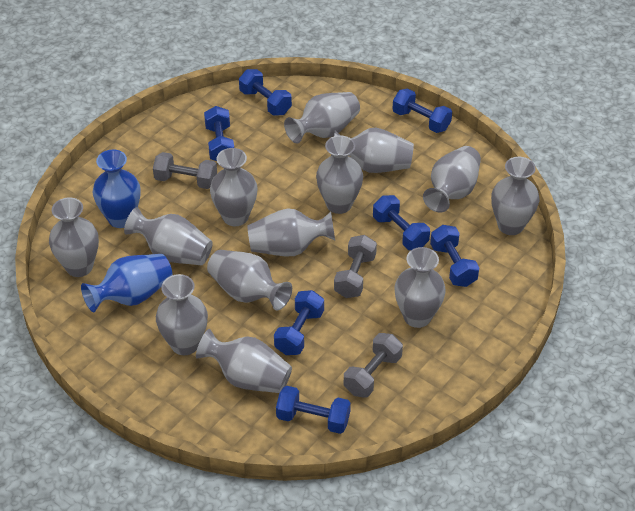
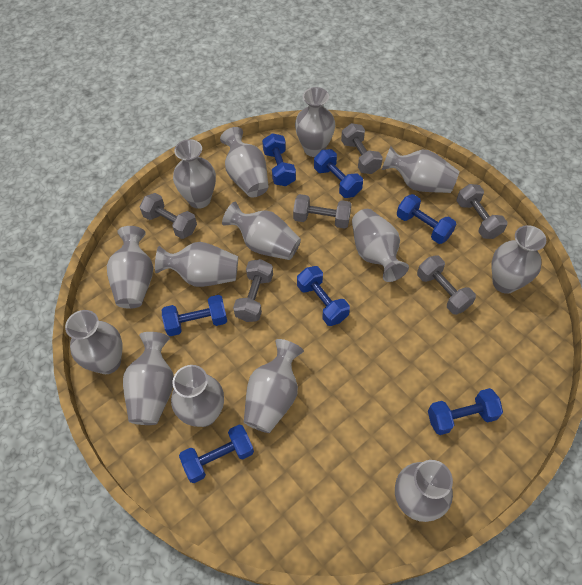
blue vase: 2 -> 0
grey dumbbell: 3 -> 6
grey vase: 13 -> 14

